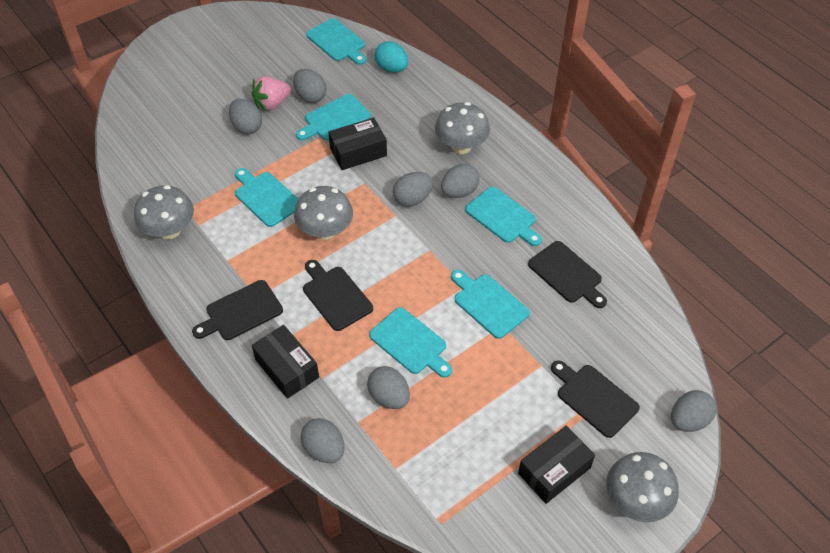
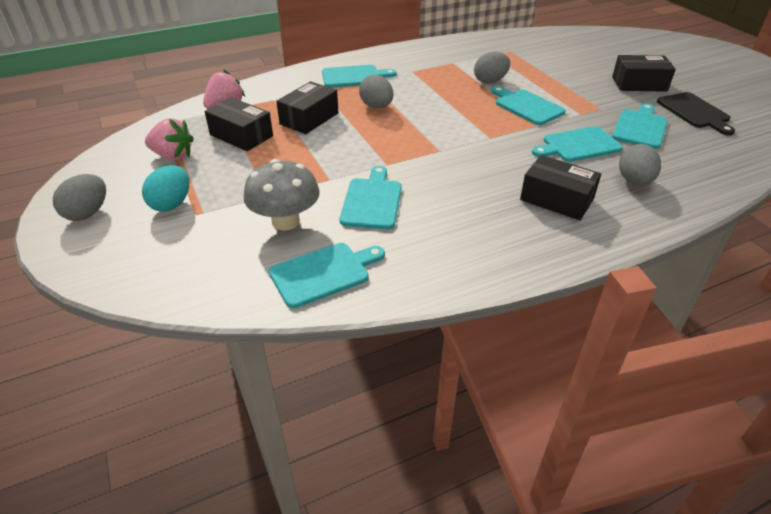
black box: 3 -> 4
black cutting board: 4 -> 1
grey egg: 7 -> 4
grey mushroom: 4 -> 1
pink strawberry: 1 -> 2

